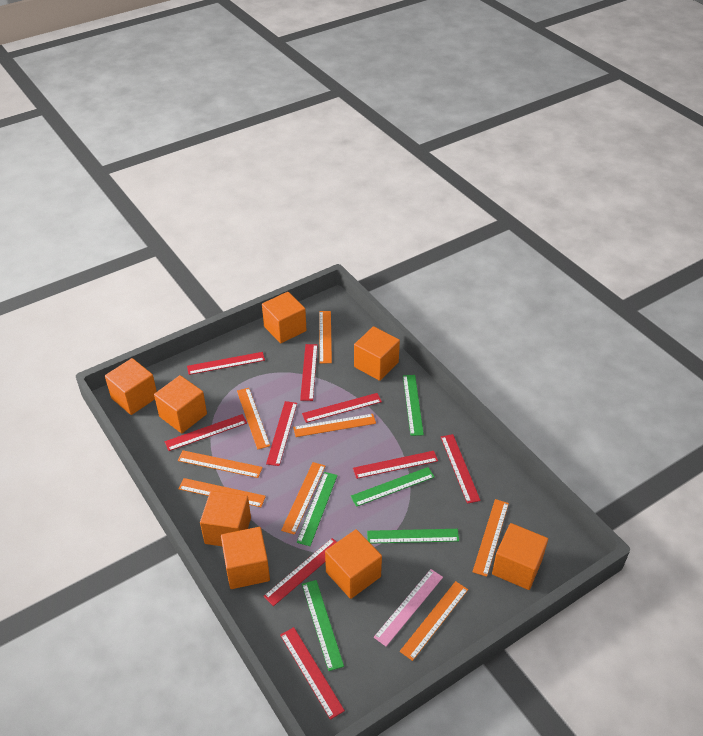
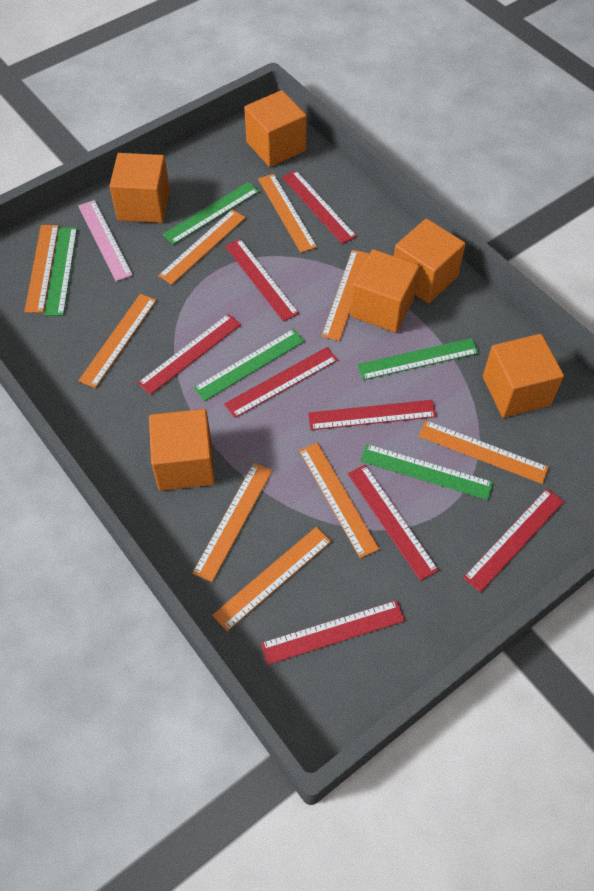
orange cube: 8 -> 6
orange ruler: 8 -> 9
red ruler: 9 -> 8

